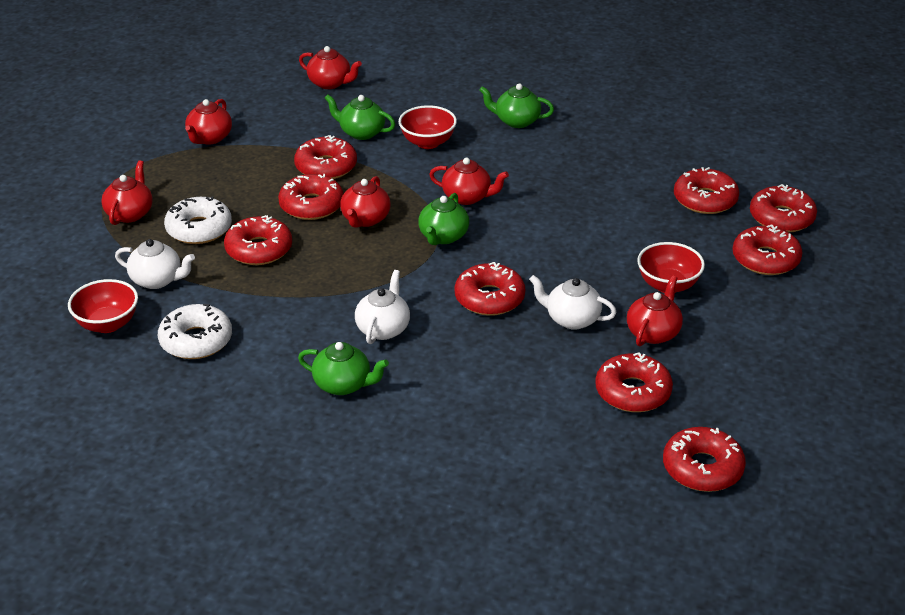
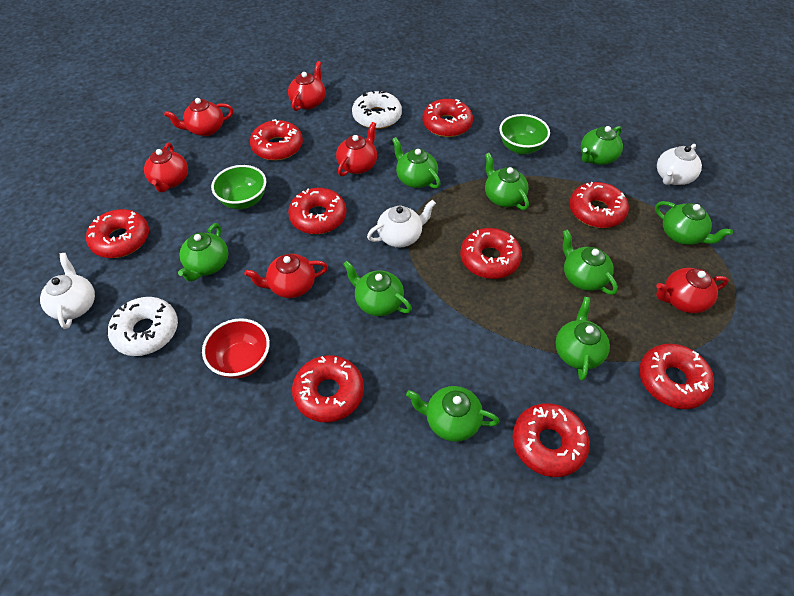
green bowl: 0 -> 2
green teapot: 4 -> 9
red bowl: 3 -> 1

